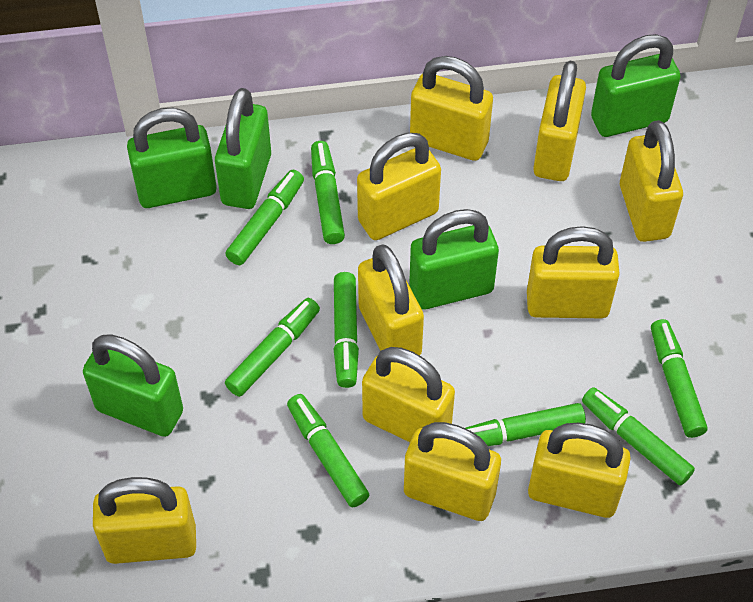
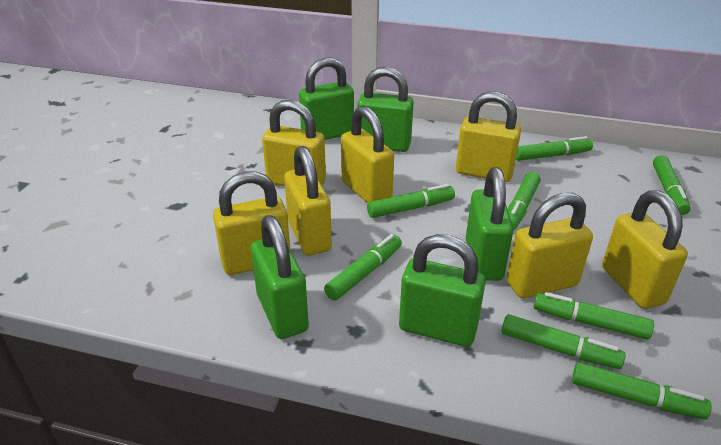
yellow padlock: 10 -> 7

